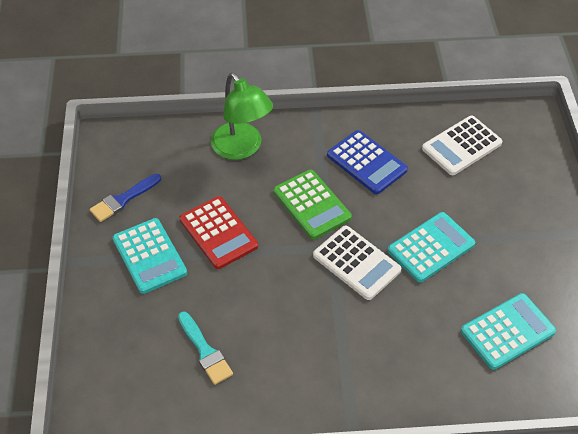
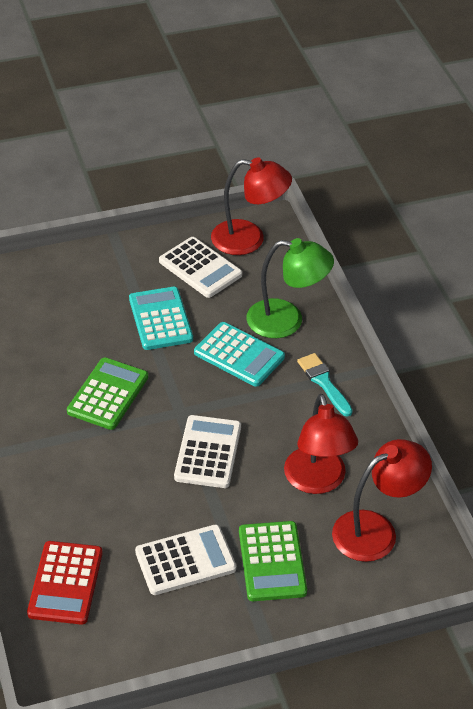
blue brush: 1 -> 0
blue calculator: 1 -> 0
green calculator: 1 -> 2
red lamp: 0 -> 3
turquoise calculator: 3 -> 2
white calculator: 2 -> 3

